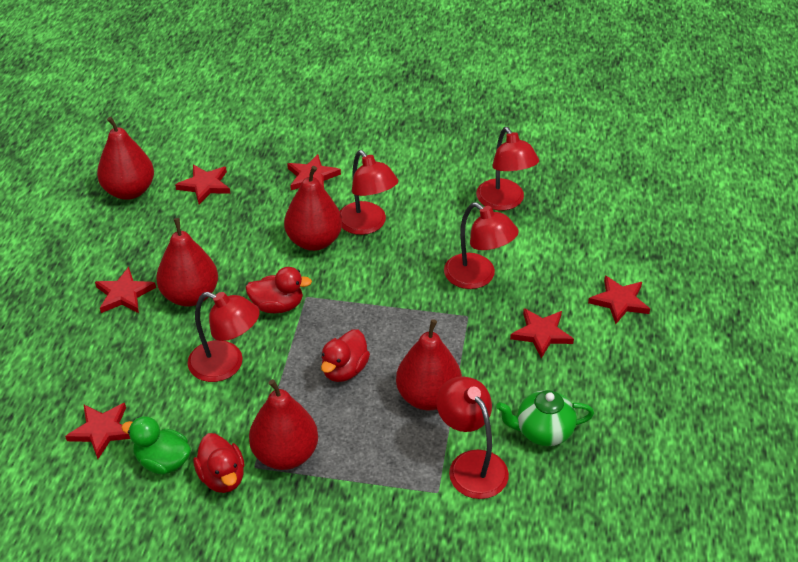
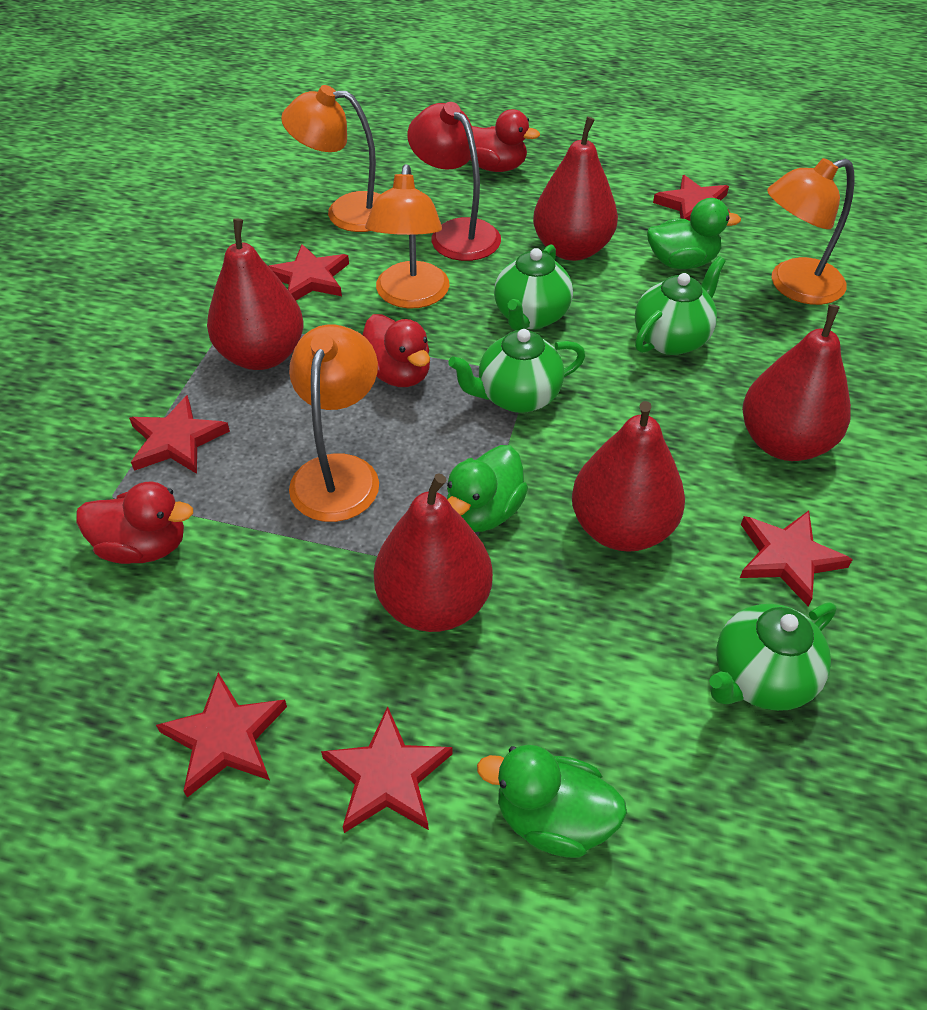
green duck: 1 -> 3
green teapot: 1 -> 4
orange lamp: 0 -> 4
red lamp: 5 -> 1

